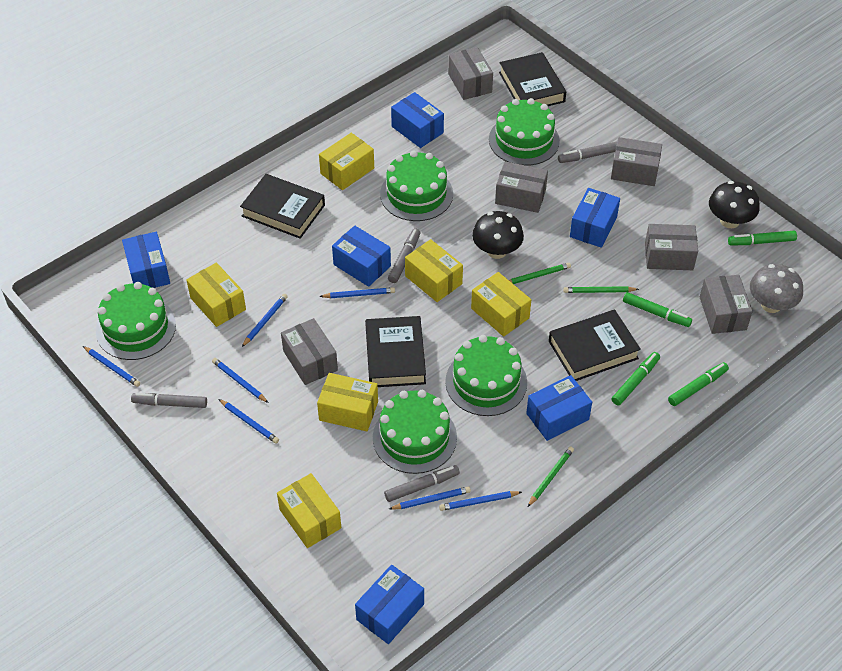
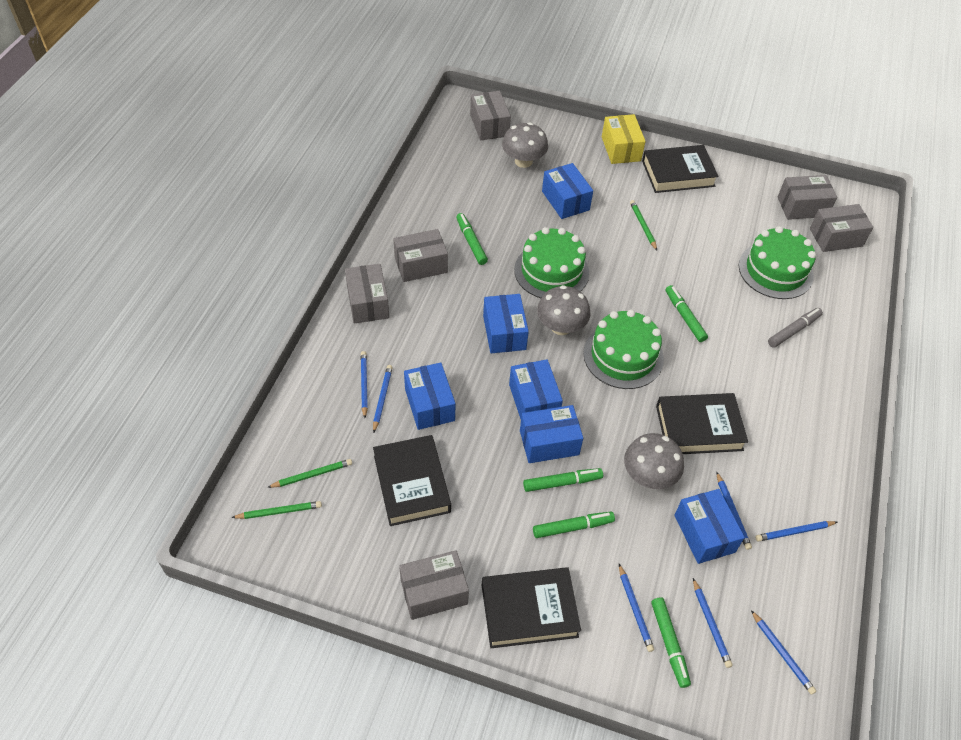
black mushroom: 2 -> 0
green cake: 5 -> 3
green marker: 4 -> 5
grey marker: 4 -> 1
grey mushroom: 1 -> 3
yellow box: 6 -> 1

